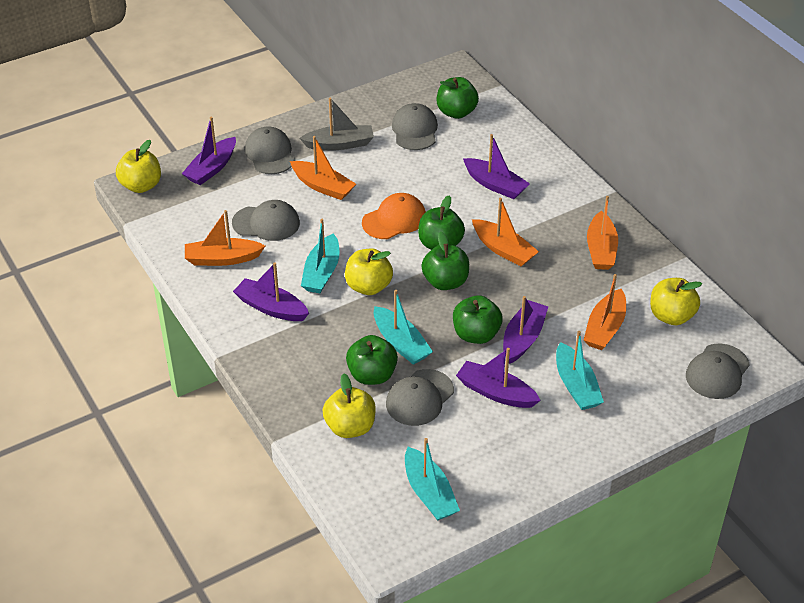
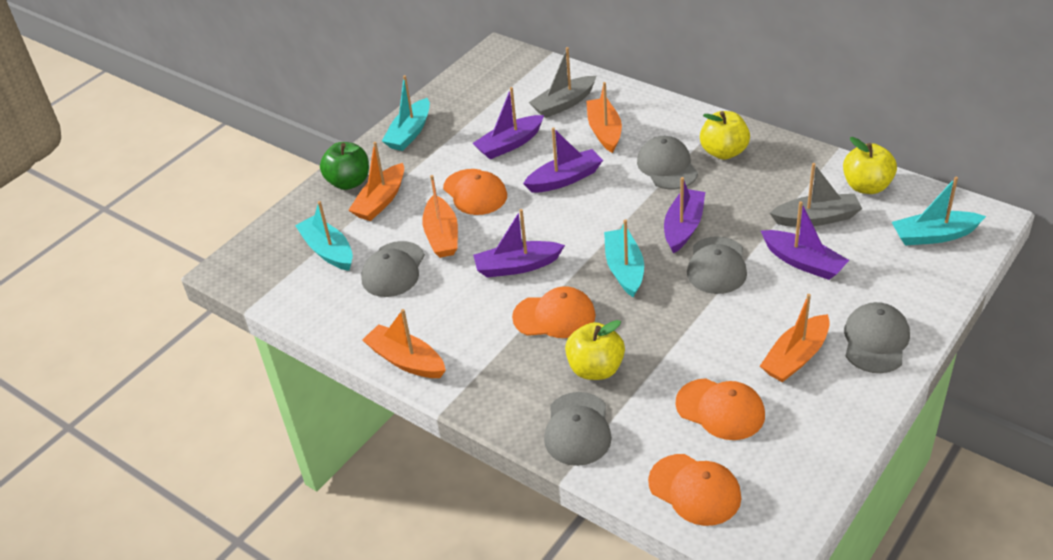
green apple: 5 -> 1
grey boat: 1 -> 2
orange cap: 1 -> 4
yellow apple: 4 -> 3

